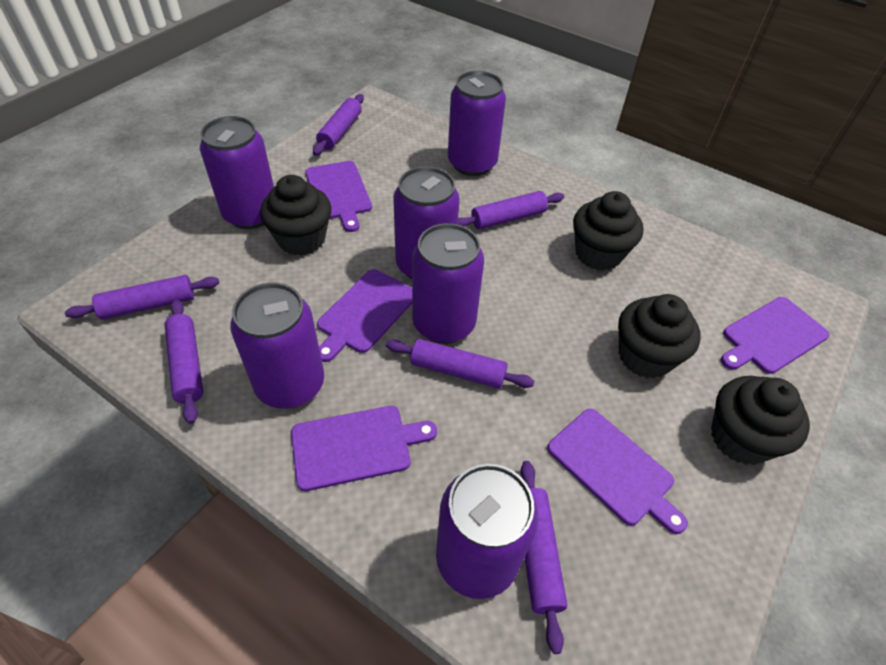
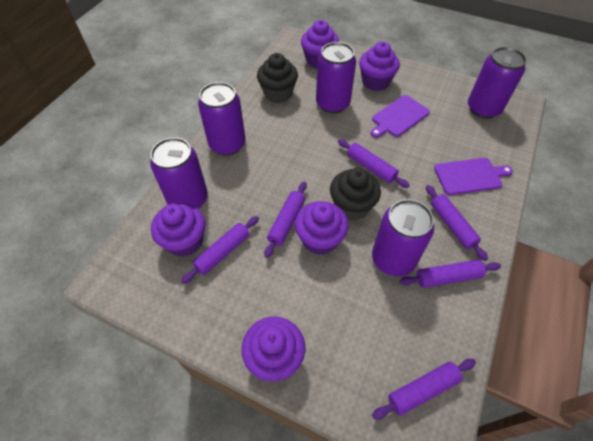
black cupcake: 4 -> 2
purple can: 6 -> 5
purple cupcake: 0 -> 5
purple cutting board: 5 -> 2

